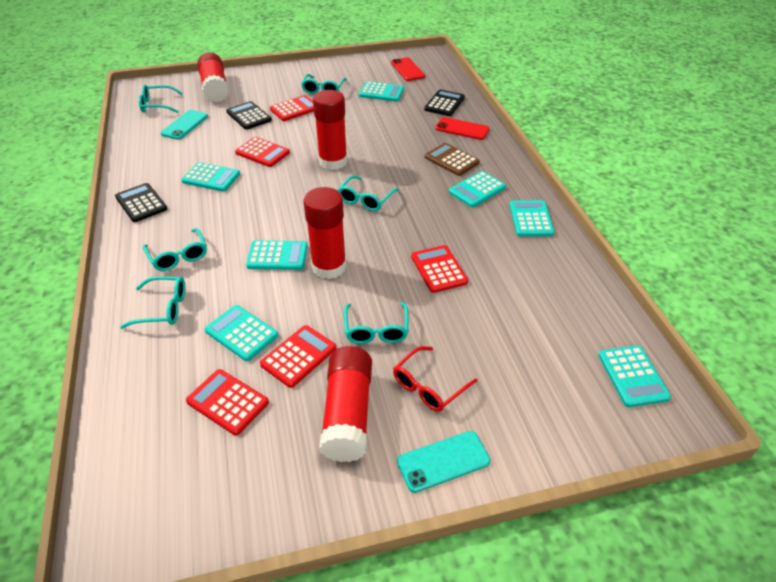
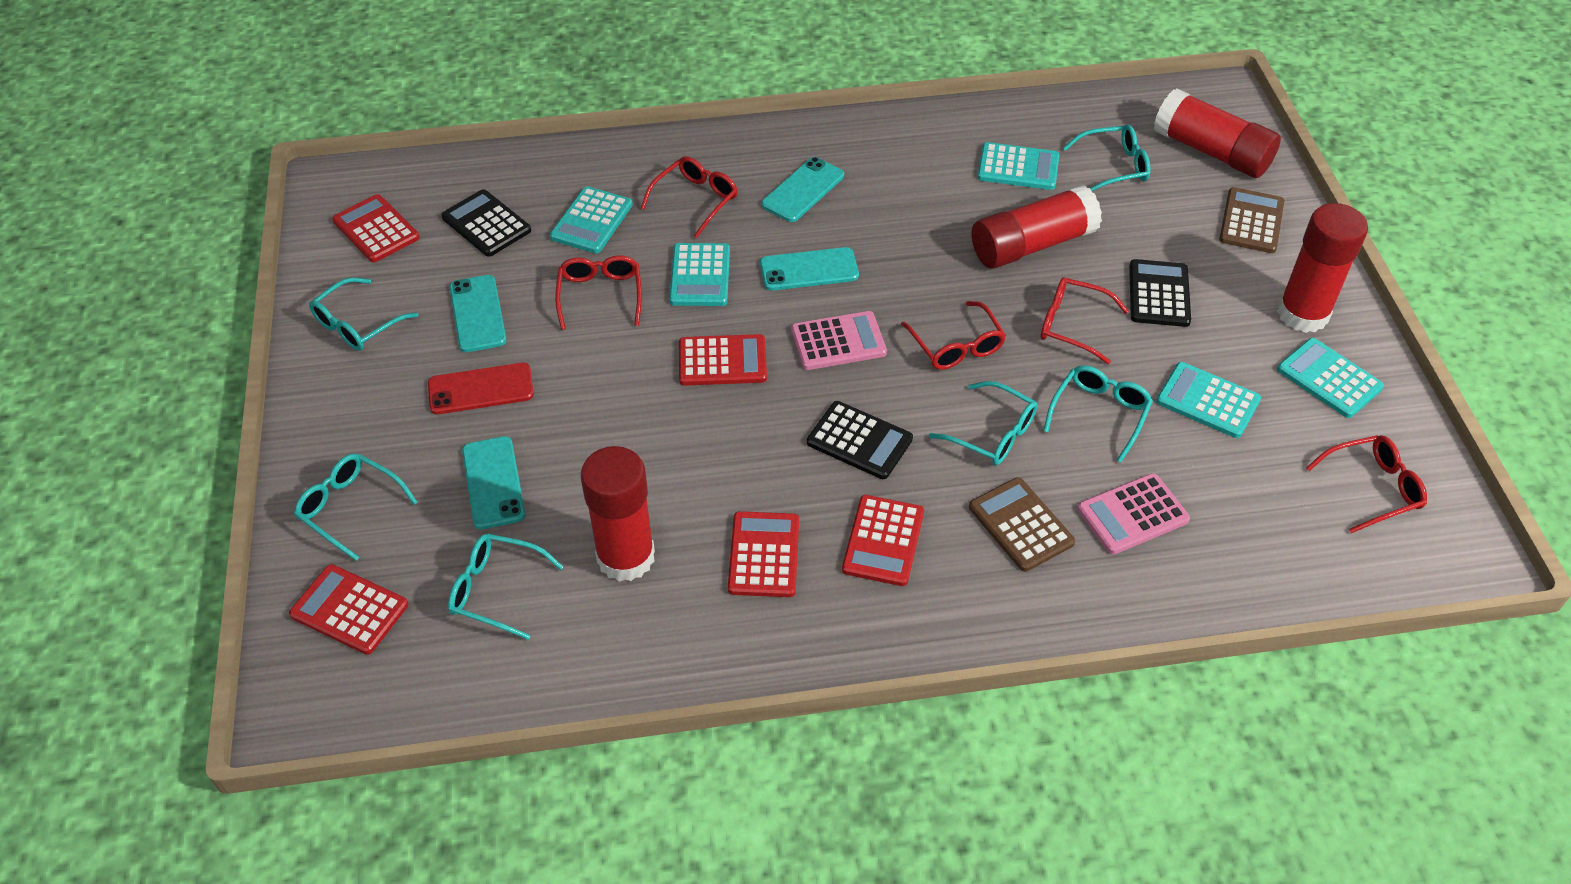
brown calculator: 1 -> 2
pink calculator: 0 -> 2
red glasses: 1 -> 5
red phone: 2 -> 1
turquoise calculator: 7 -> 5
turquoise phone: 2 -> 4

